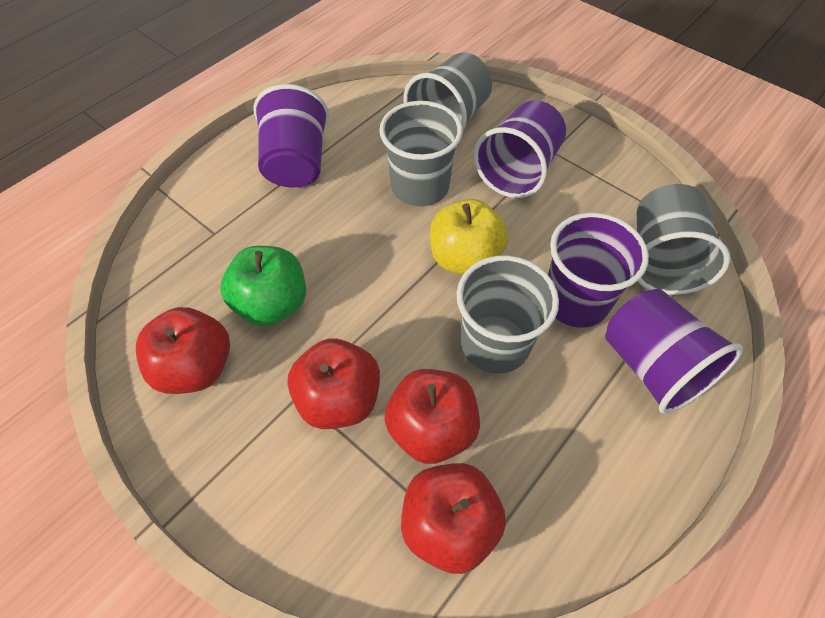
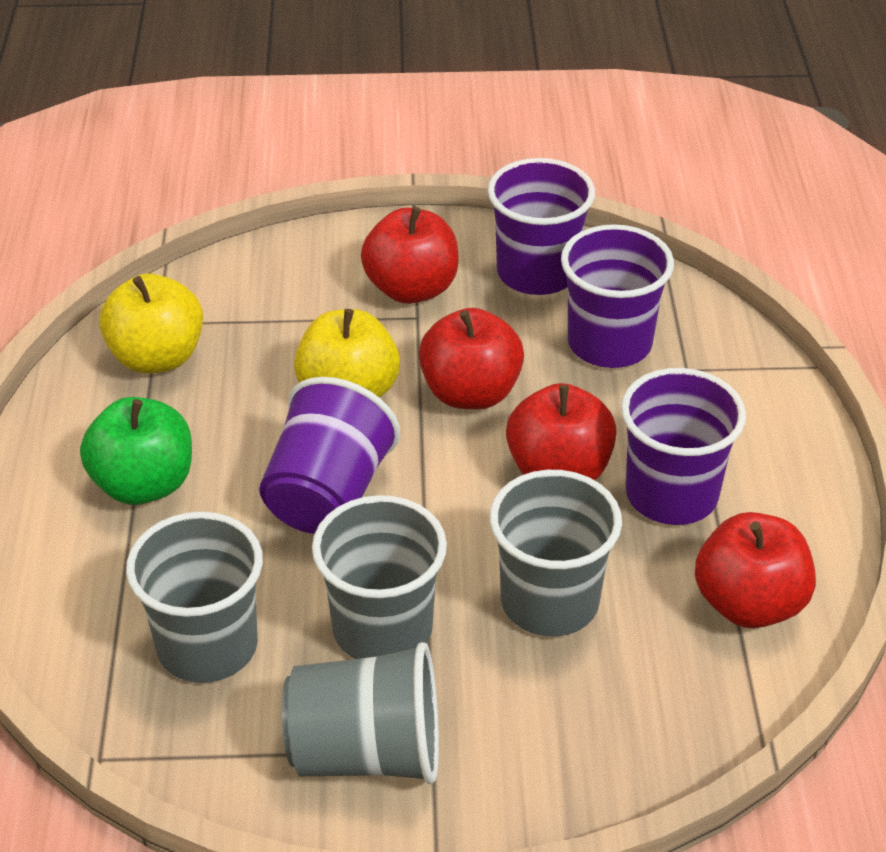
yellow apple: 1 -> 2

